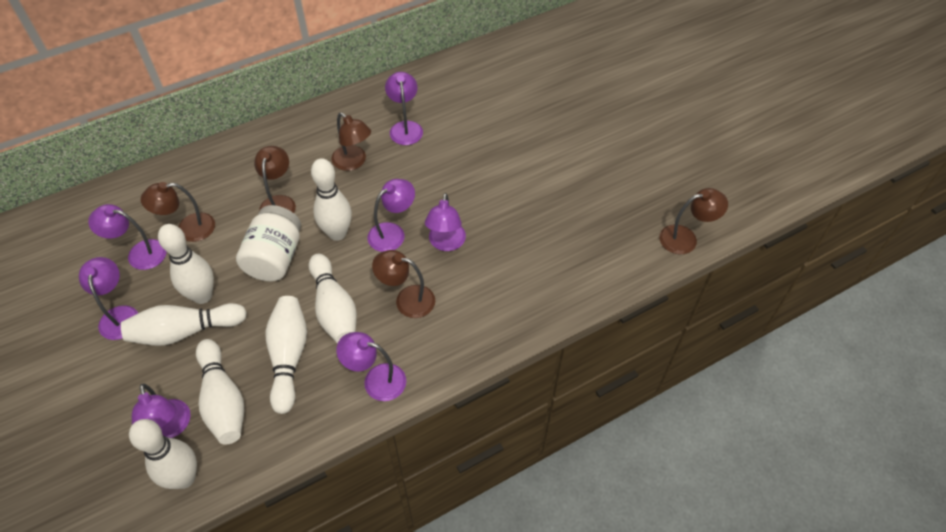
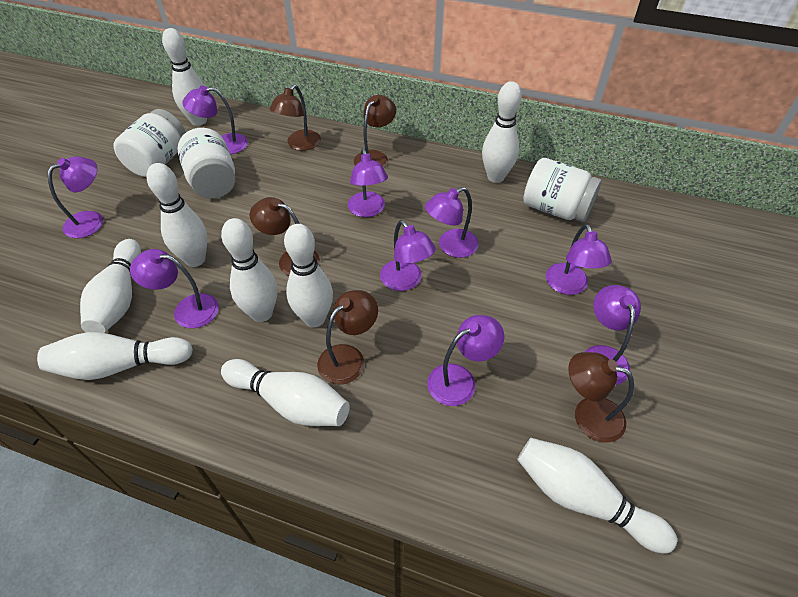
purple lamp: 7 -> 9
white bowling pin: 7 -> 9
white jar: 1 -> 3

